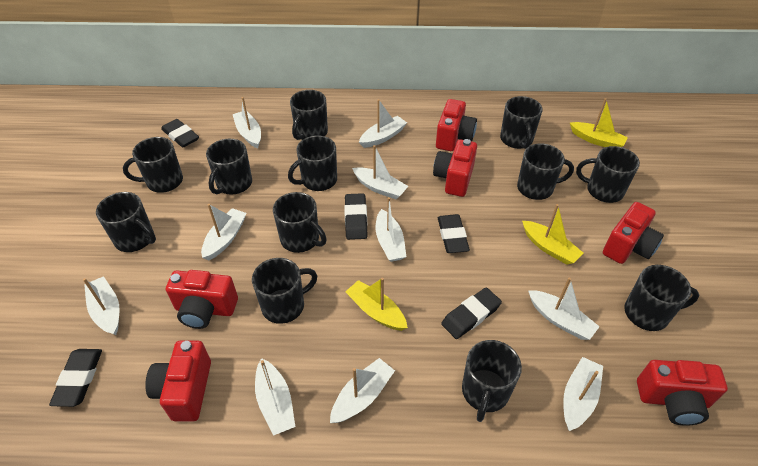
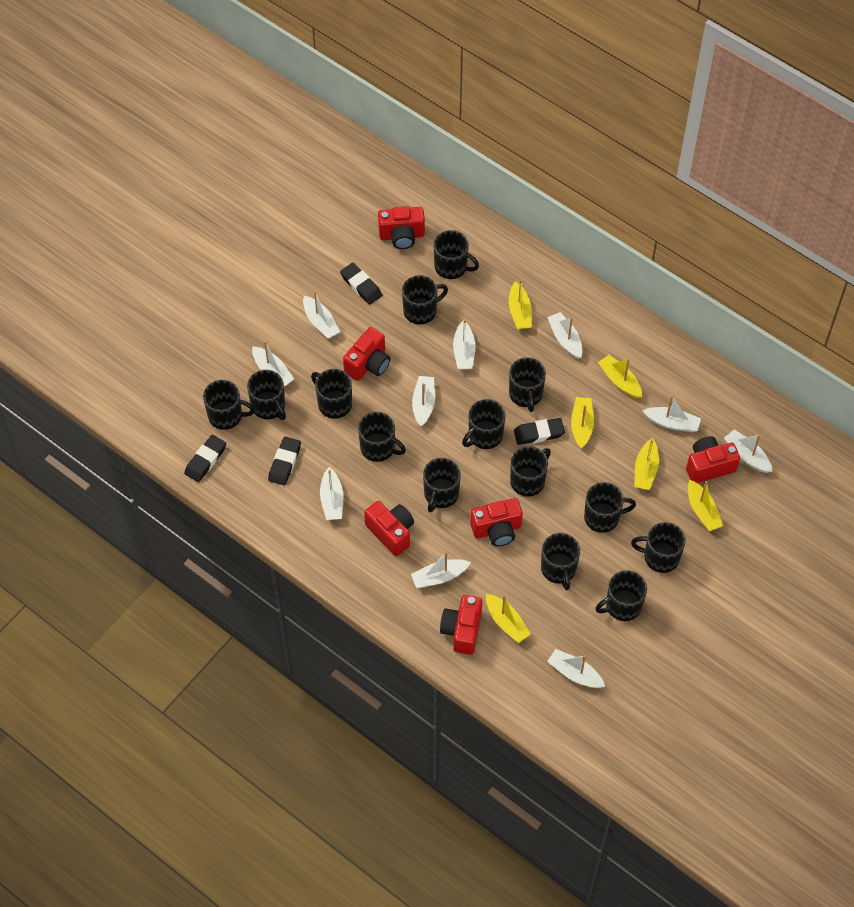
black eraser: 5 -> 4
black mug: 12 -> 14
yellow boat: 3 -> 6

